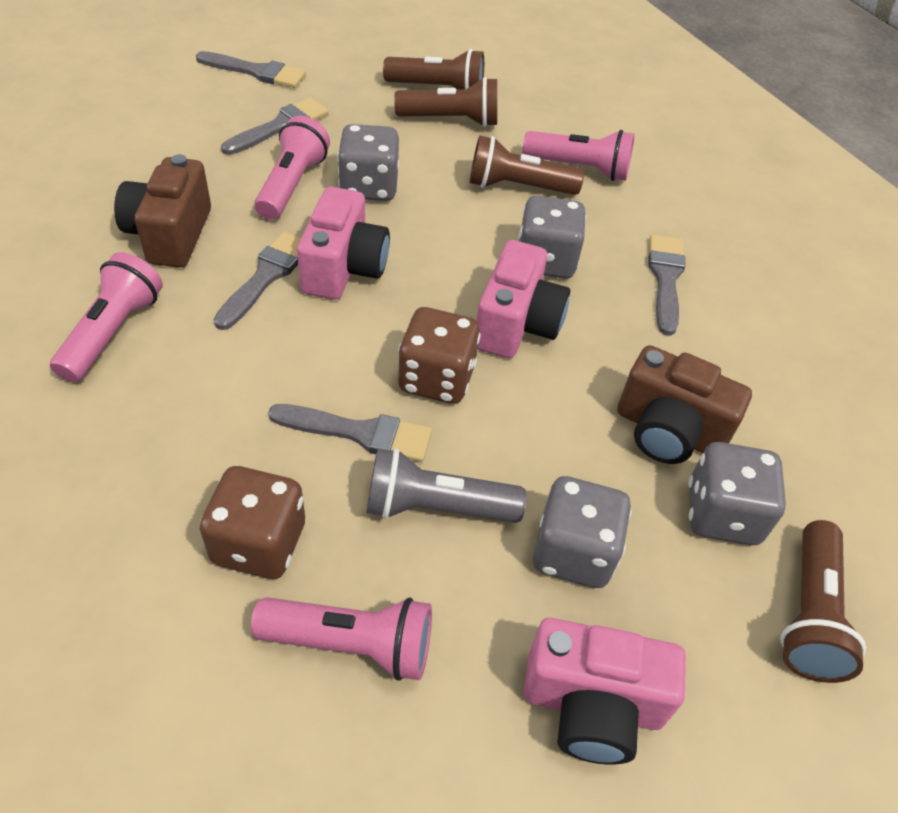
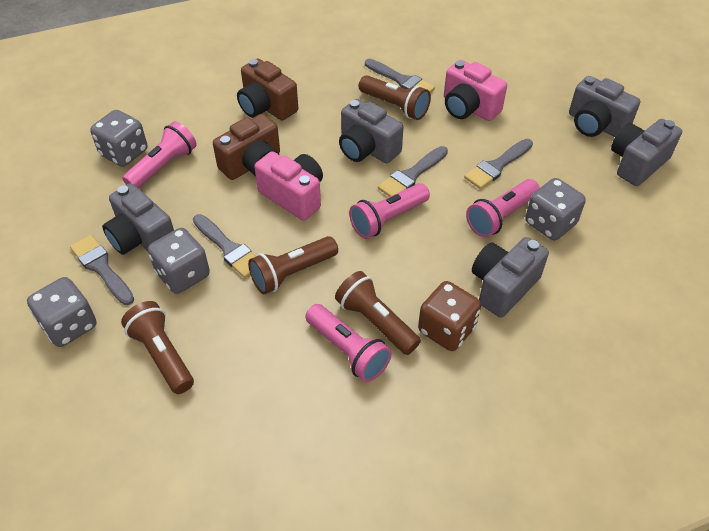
brown dice: 2 -> 1
grey camera: 0 -> 5
grey flashlight: 1 -> 0
pink camera: 3 -> 2

